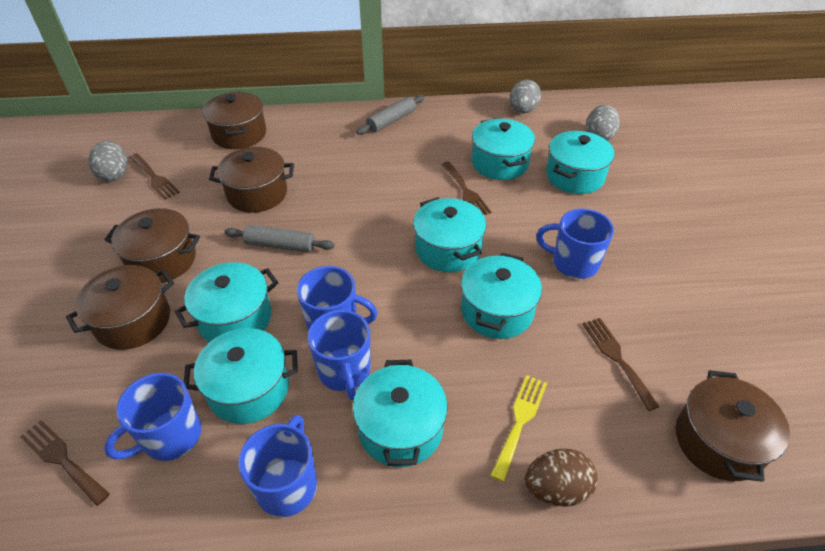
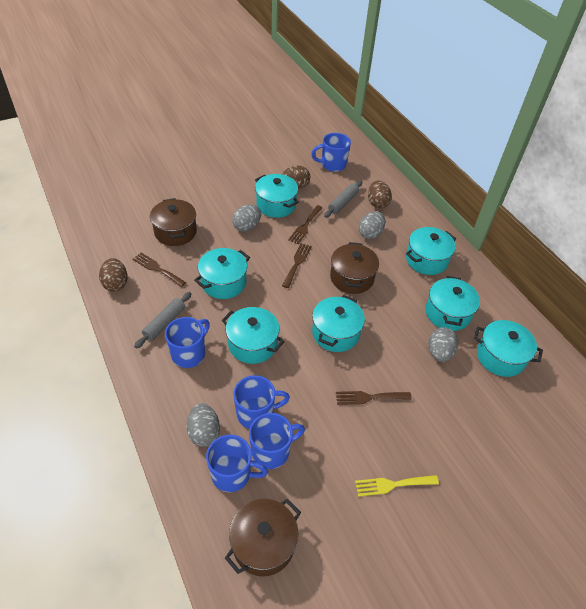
brown egg: 1 -> 3
brown pot: 5 -> 3
grey egg: 3 -> 4

